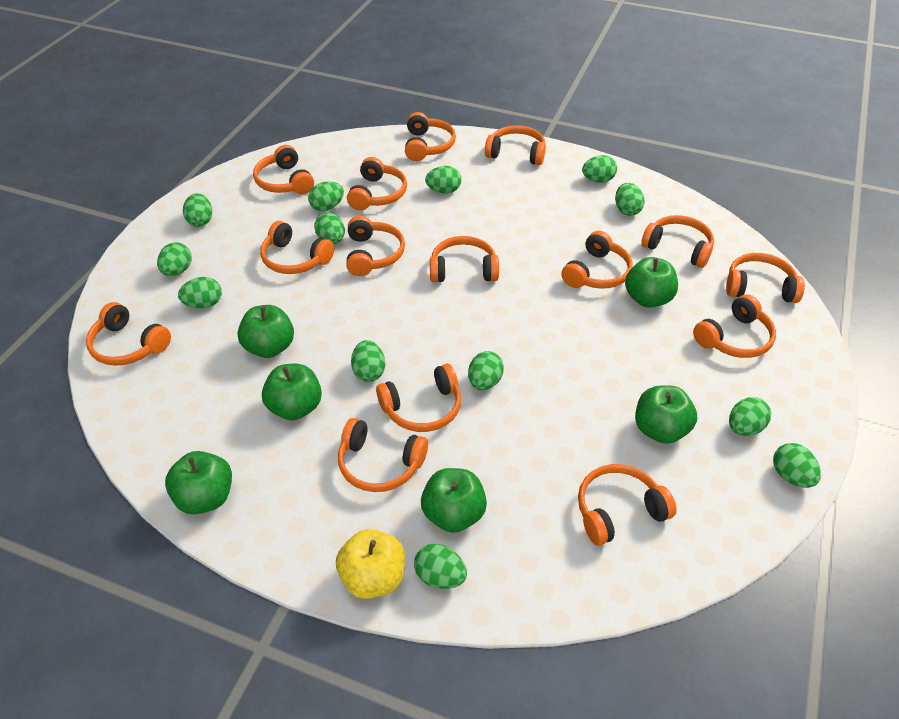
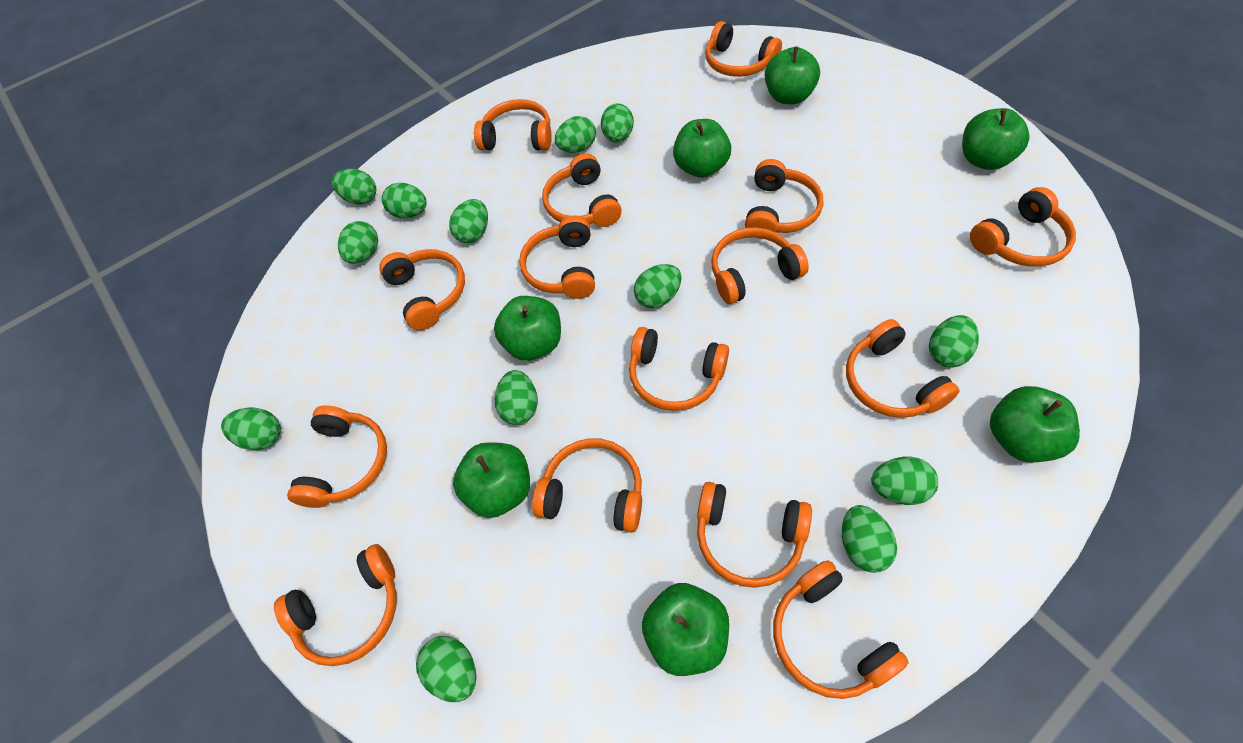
green apple: 6 -> 7
yellow apple: 1 -> 0

